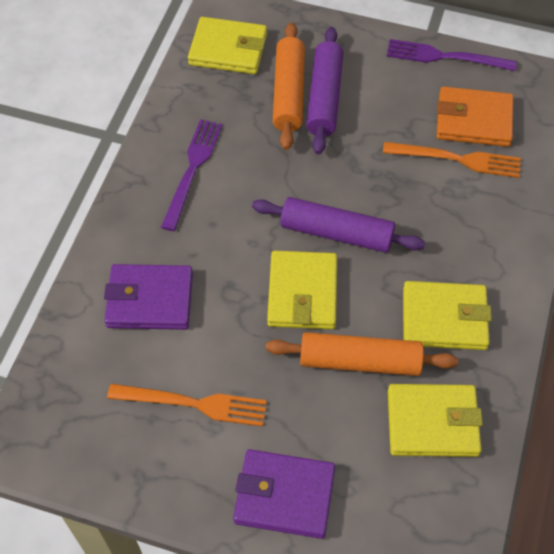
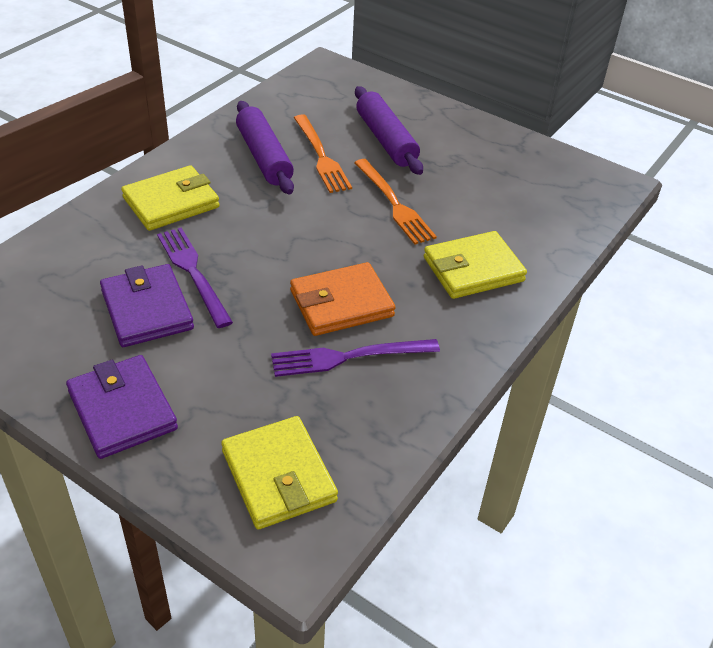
orange rolling pin: 2 -> 0
yellow wallet: 4 -> 3

